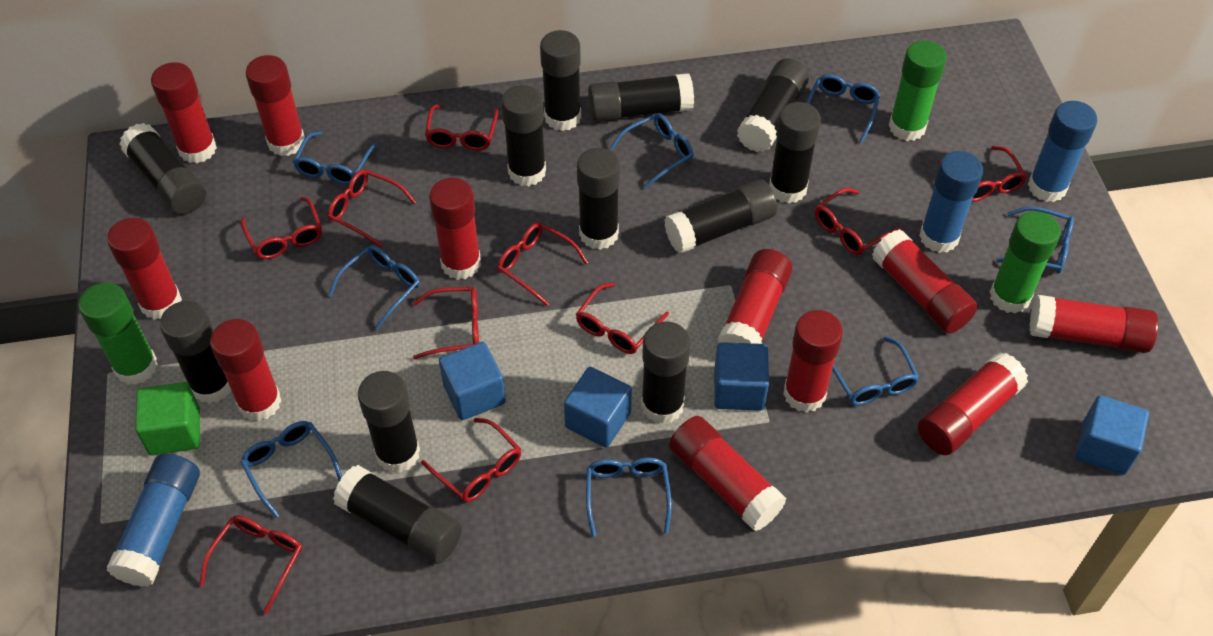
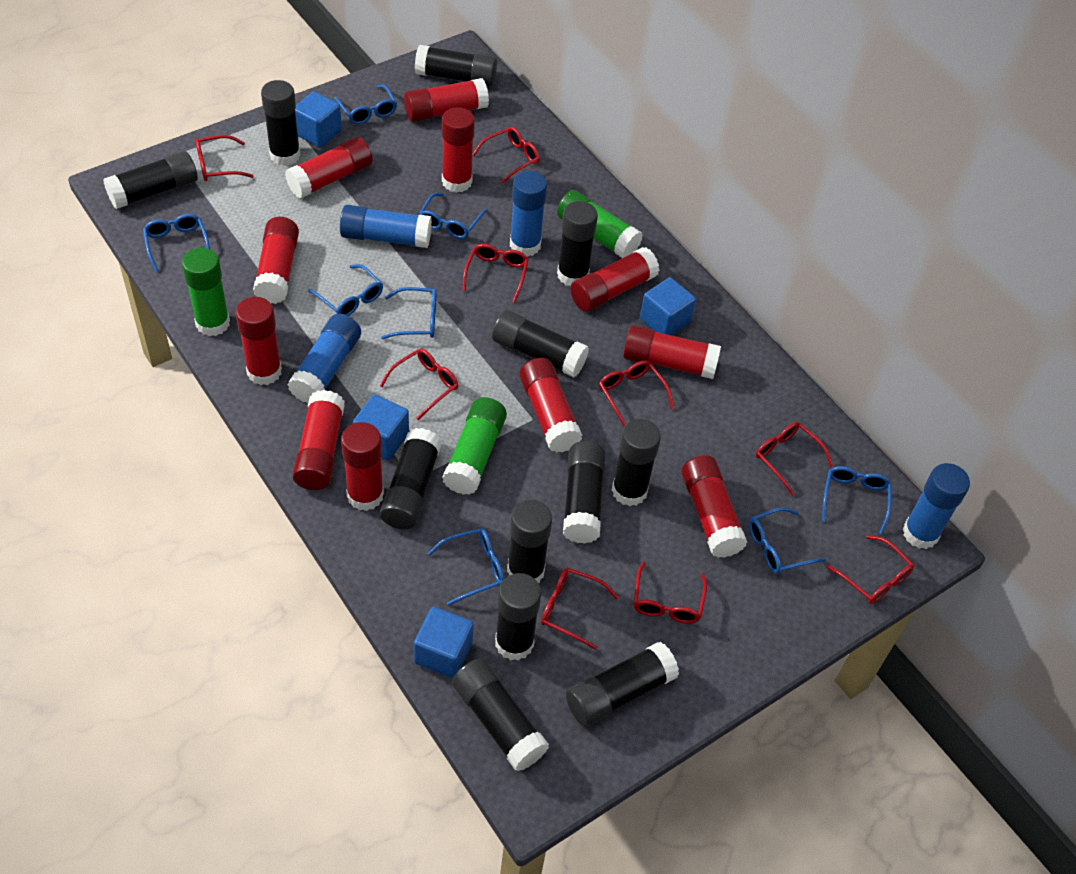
blue glue stick: 3 -> 4
green cube: 1 -> 0
red glasses: 10 -> 9

